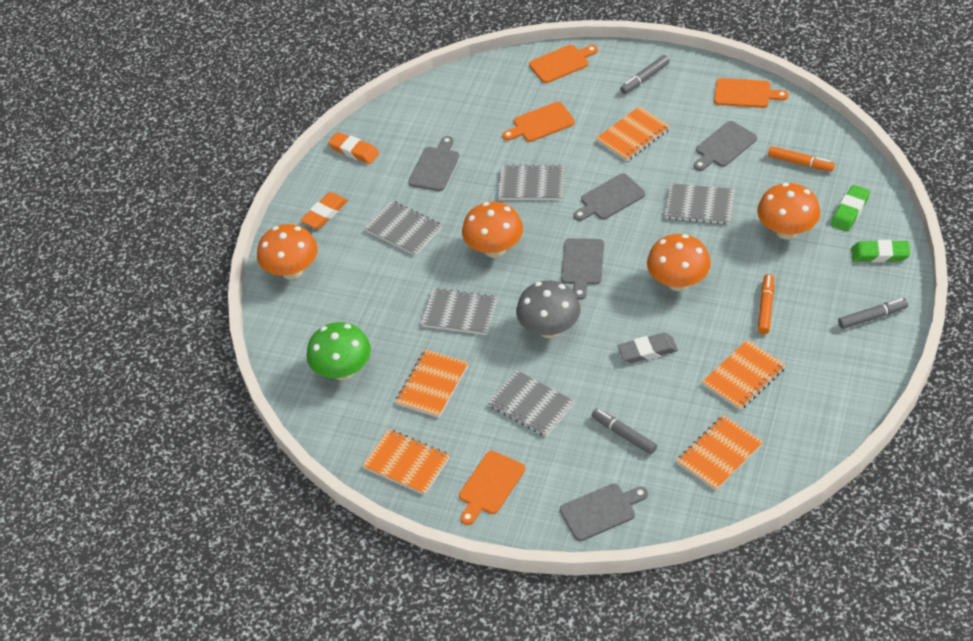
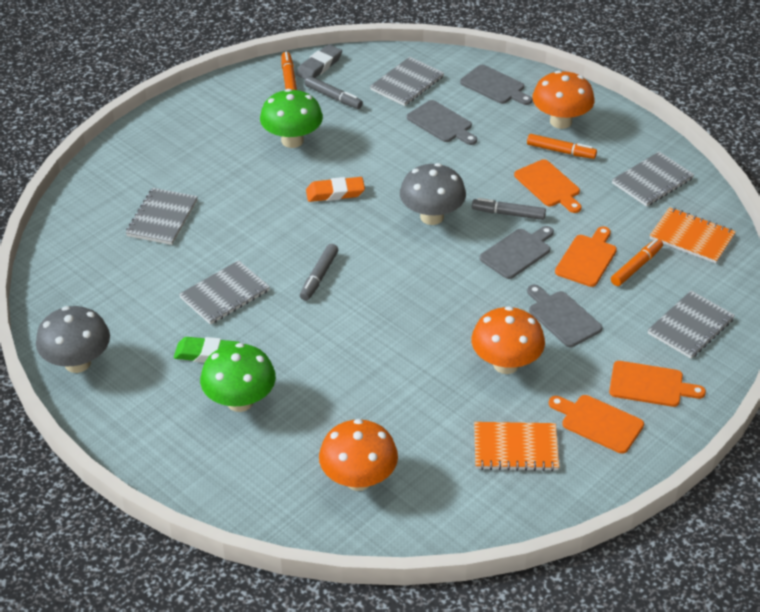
green eraser: 2 -> 1
green mushroom: 1 -> 2
grey cutting board: 5 -> 4
grey mushroom: 1 -> 2
orange eraser: 2 -> 1
orange marker: 2 -> 3
orange mushroom: 4 -> 3
orange notebook: 5 -> 2

